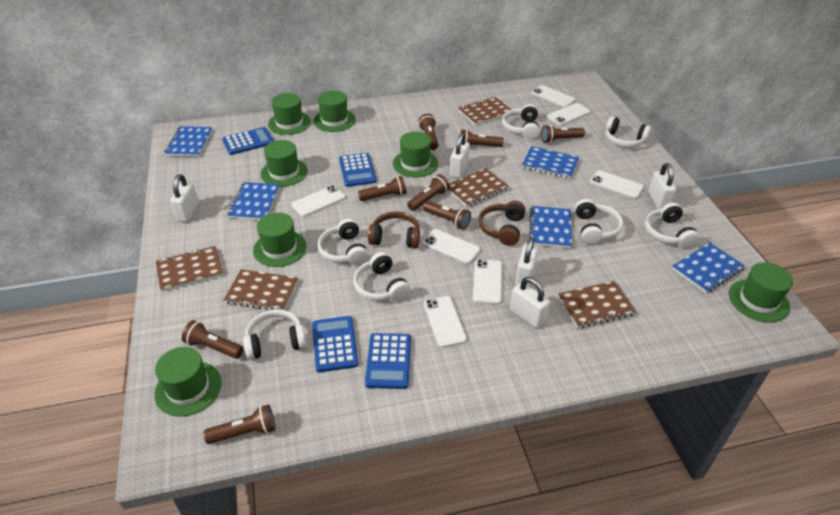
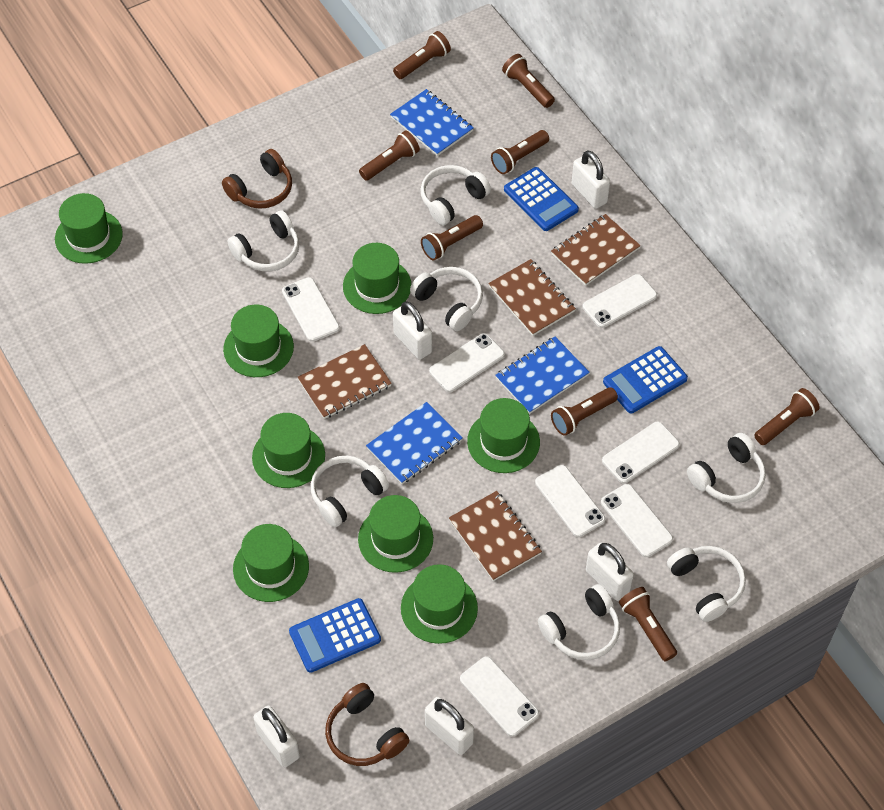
blue calculator: 4 -> 3
blue notebook: 5 -> 3
brown notebook: 5 -> 4
green hat: 7 -> 8

